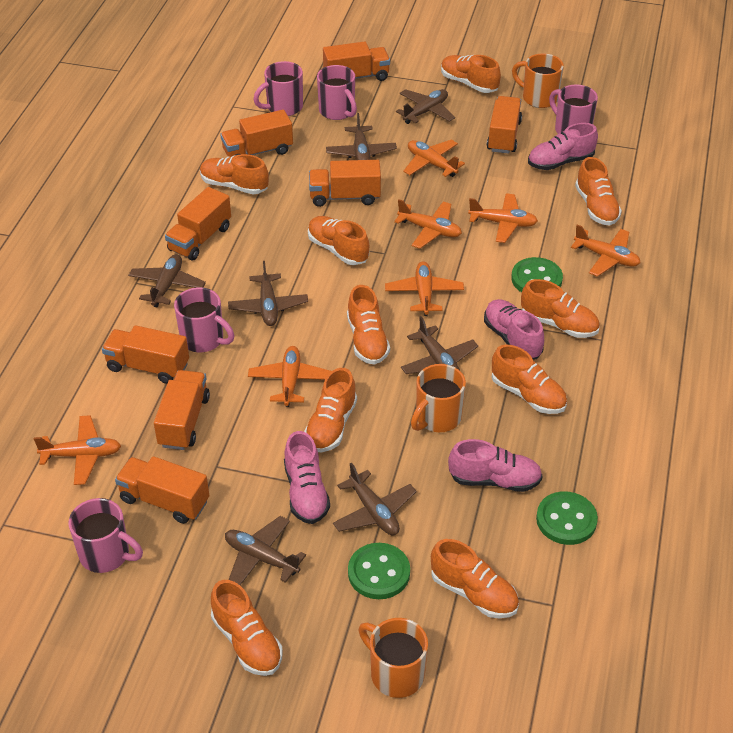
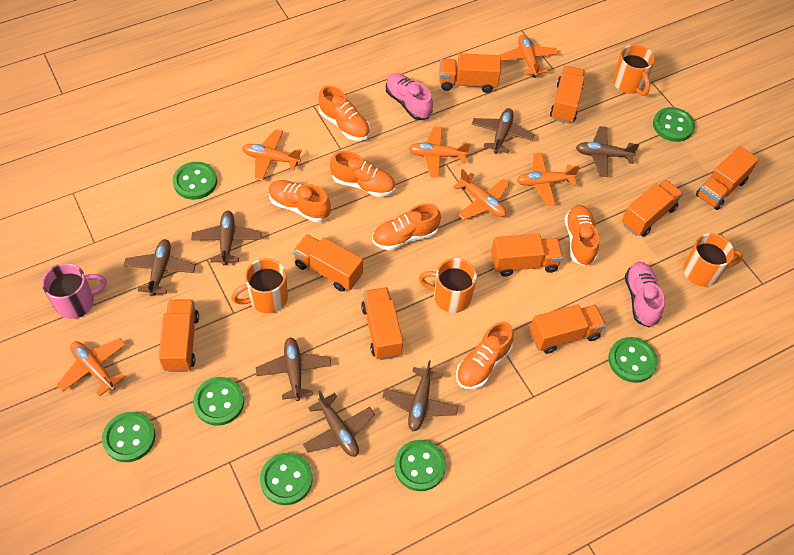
green button: 3 -> 7
orange mug: 3 -> 4
orange plane: 7 -> 6
orange shoe: 10 -> 6
orange truck: 8 -> 9
pink mug: 5 -> 1
pink shoe: 4 -> 2

